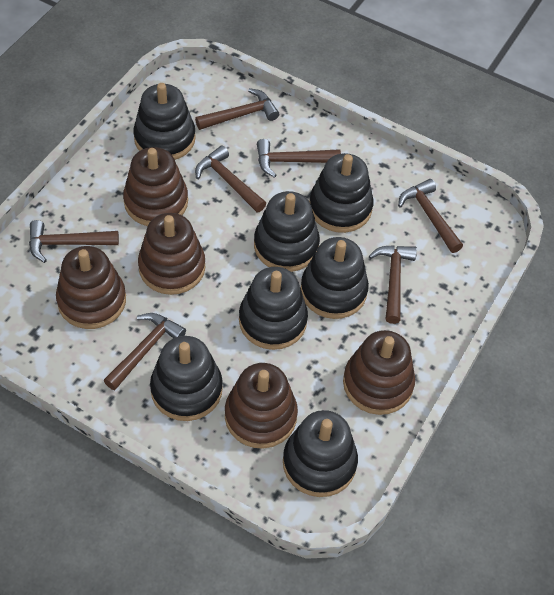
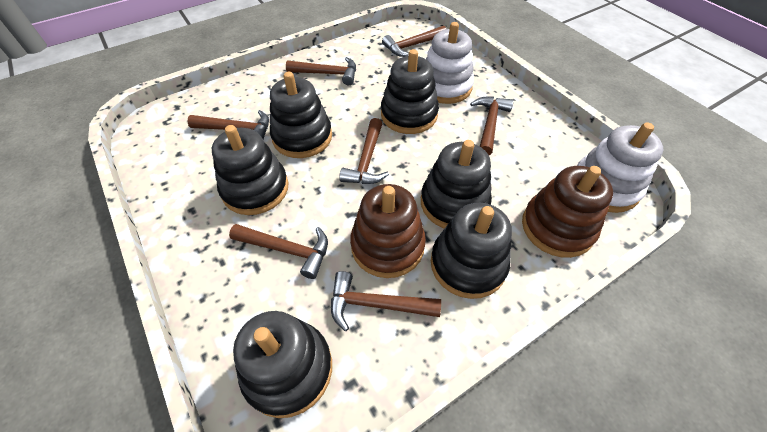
black stacking toy: 7 -> 6
brown stacking toy: 5 -> 2
white stacking toy: 0 -> 2

